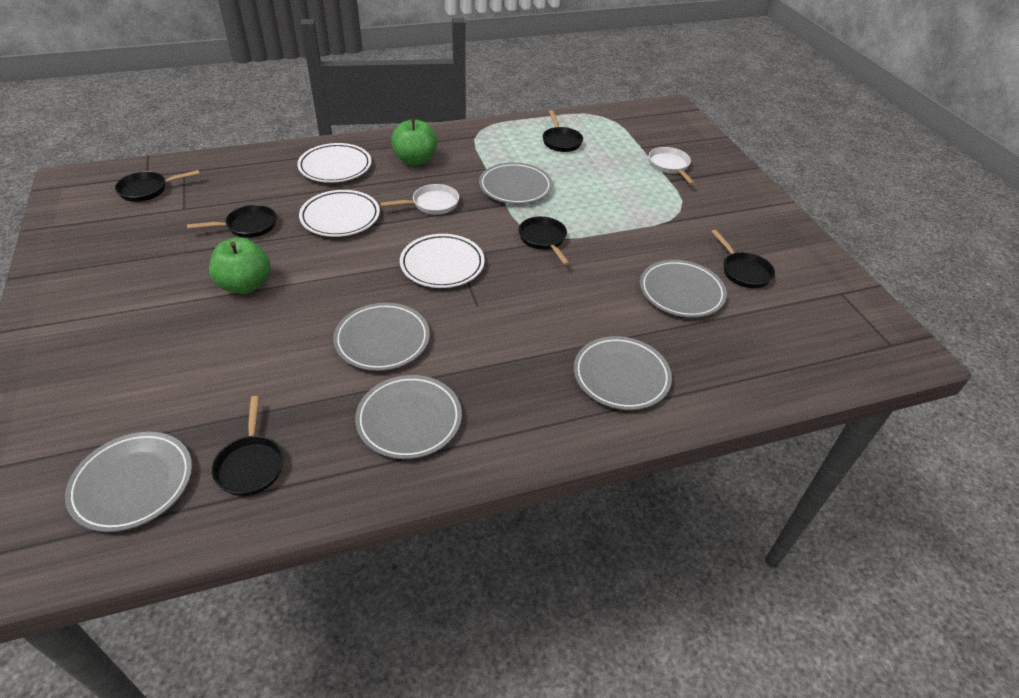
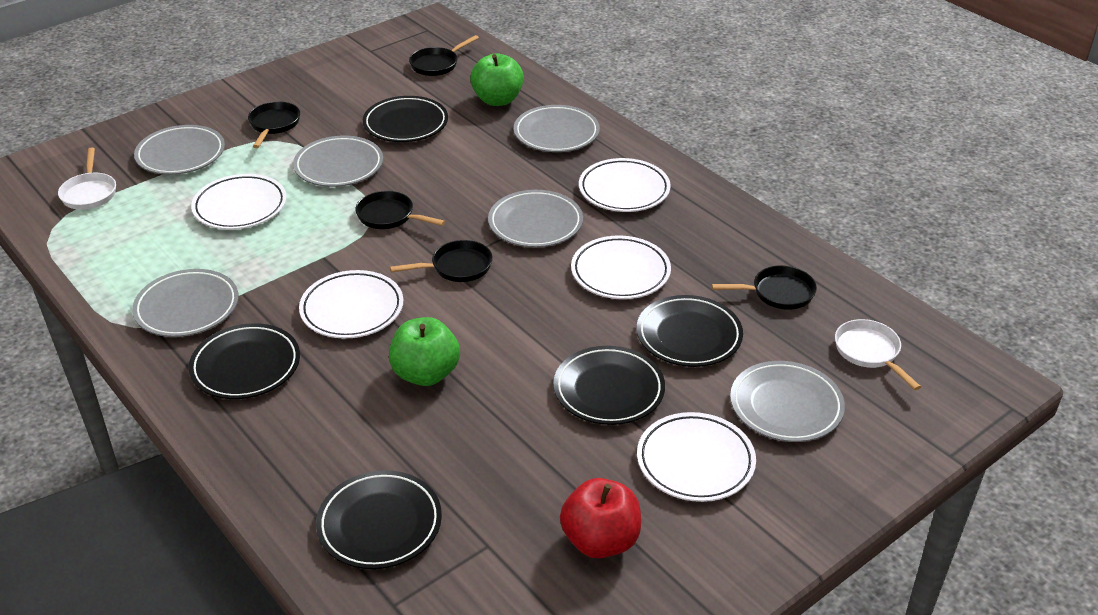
black pan: 6 -> 5
black plate: 0 -> 5
red apple: 0 -> 1
white plate: 3 -> 5

